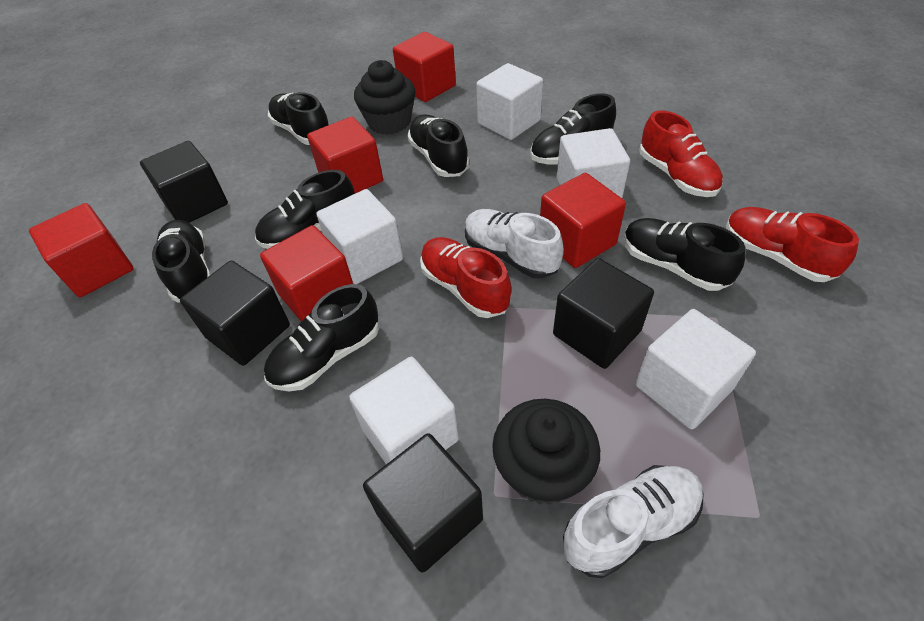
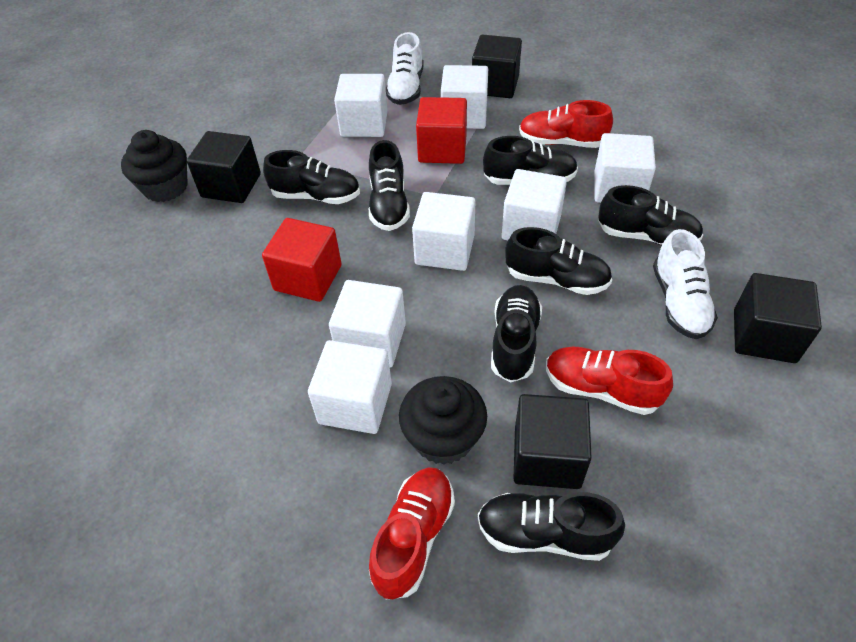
red cube: 5 -> 2
white cube: 5 -> 7

